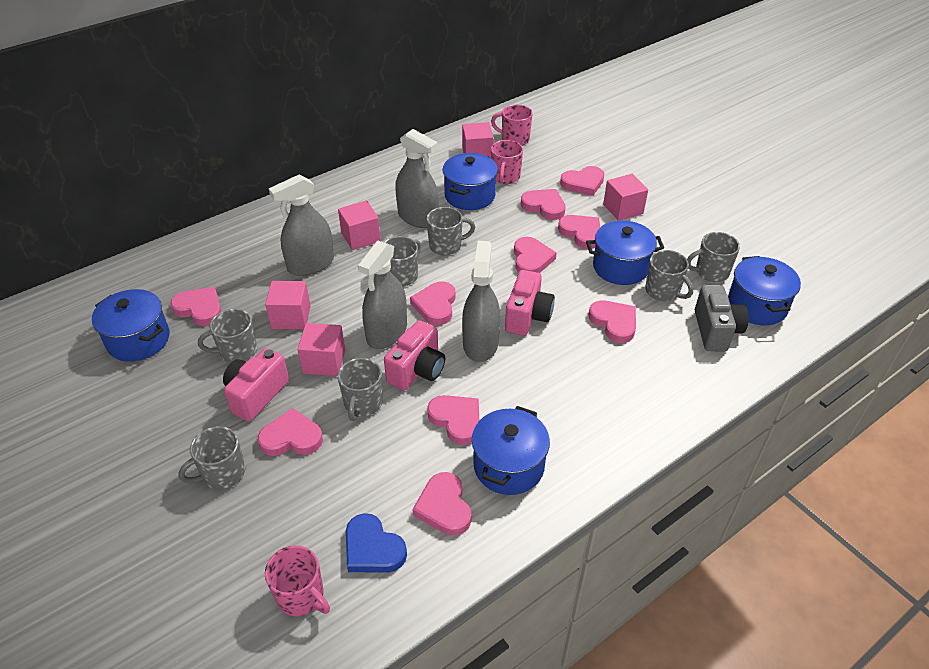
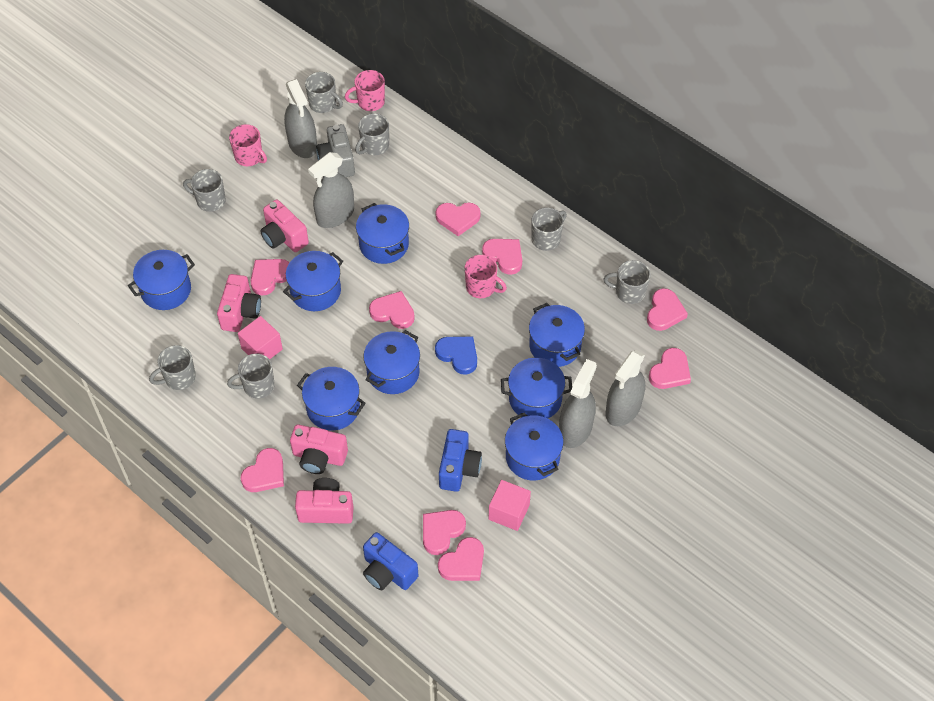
blue camera: 0 -> 2
blue pot: 5 -> 8
pink camera: 3 -> 4
pink cube: 5 -> 2
pink heart: 10 -> 9

